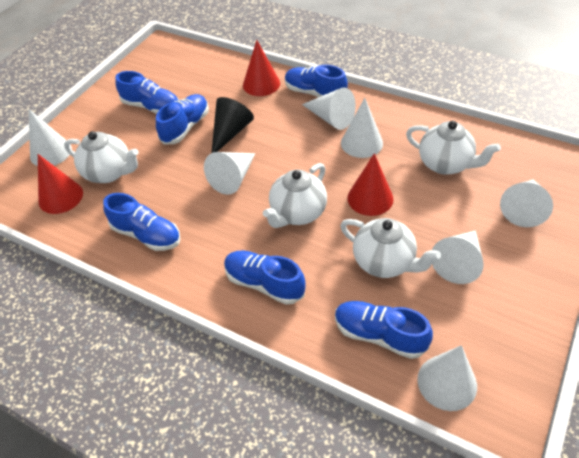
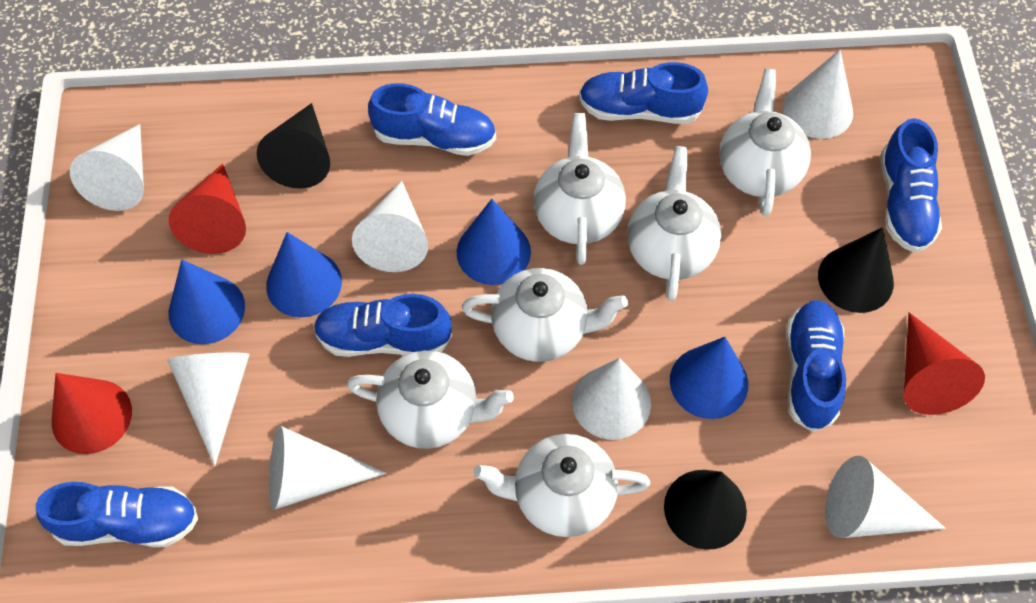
black cone: 1 -> 3
blue cone: 0 -> 4
white teapot: 4 -> 6

